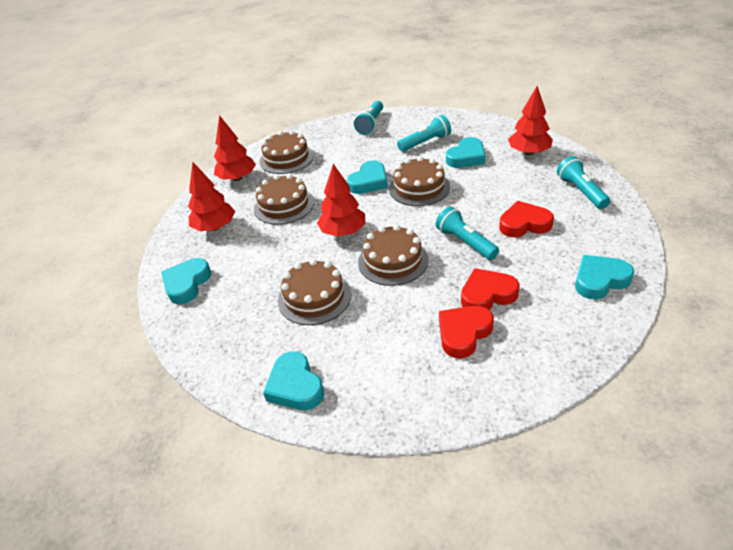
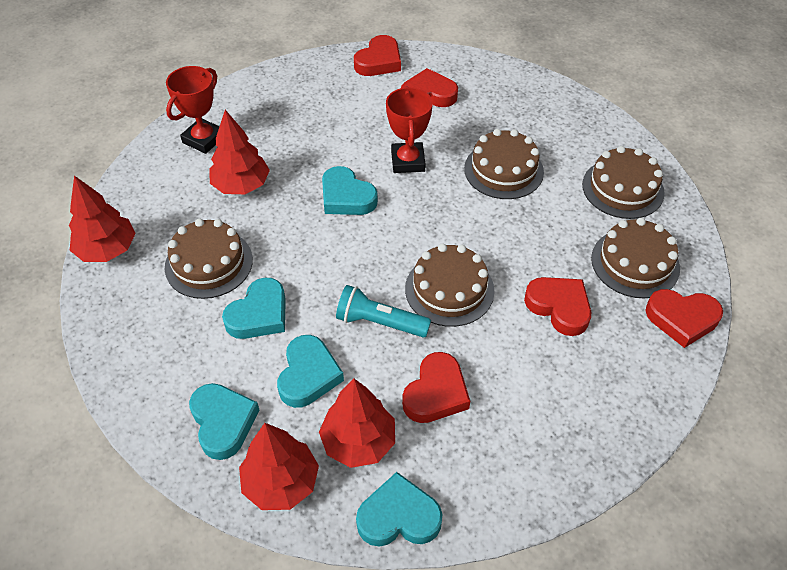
red heart: 3 -> 5
red trophy: 0 -> 2
turquoise flashlight: 4 -> 1

